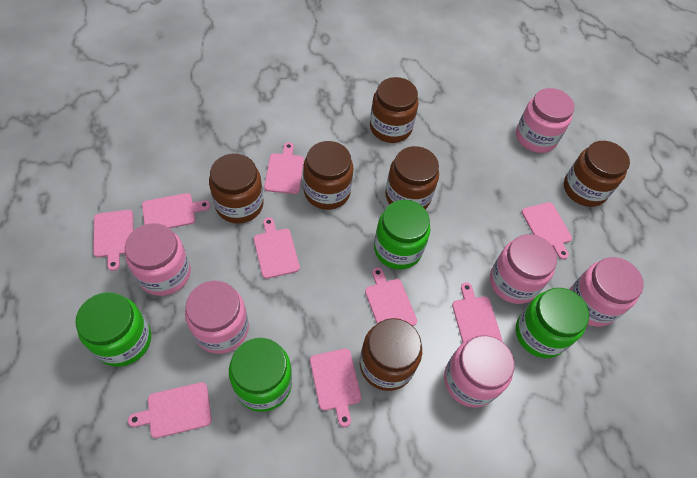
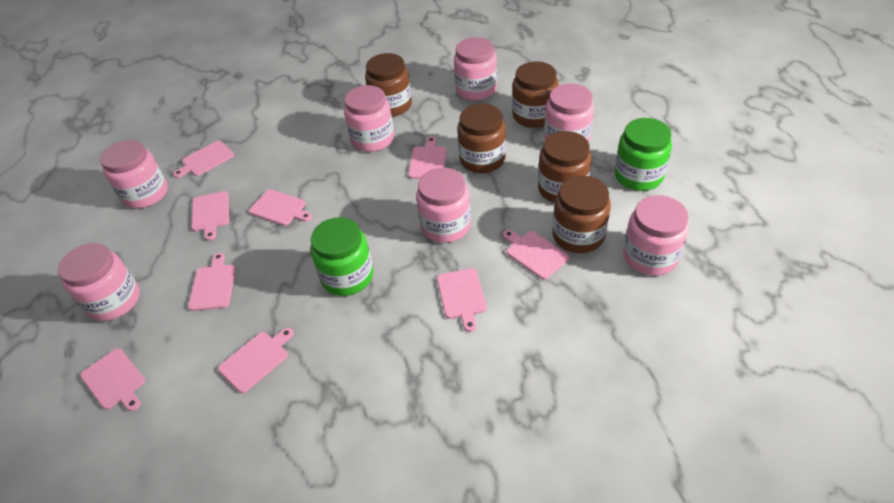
brown jar: 6 -> 5
green jar: 4 -> 2
pink jar: 6 -> 7

